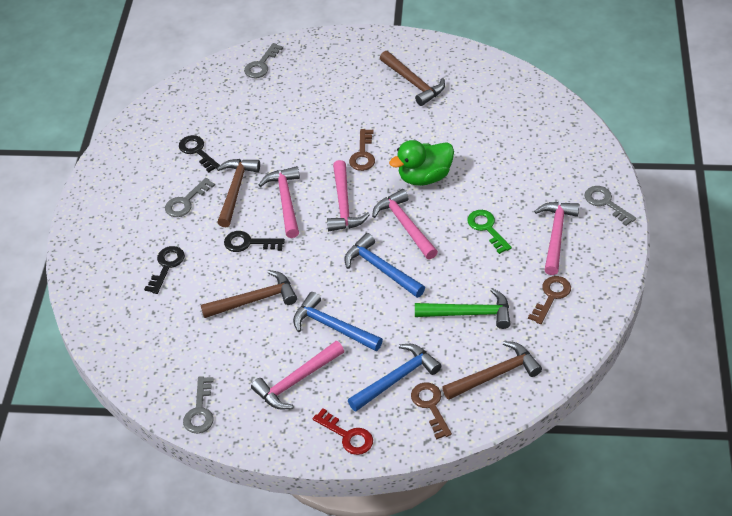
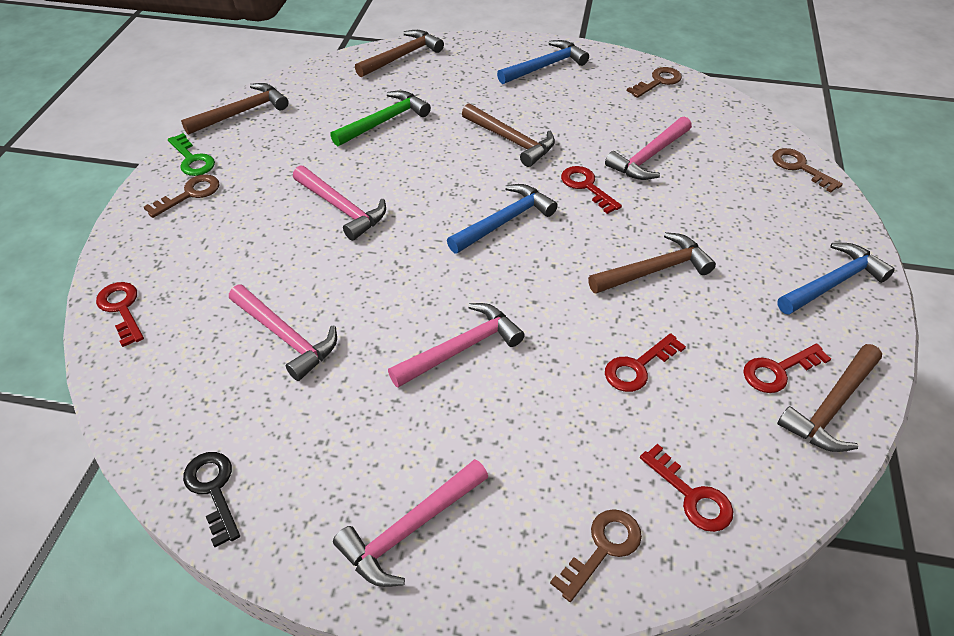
black key: 3 -> 1
brown hammer: 4 -> 5
brown key: 3 -> 4
green duck: 1 -> 0
grey key: 4 -> 0
red key: 1 -> 5

